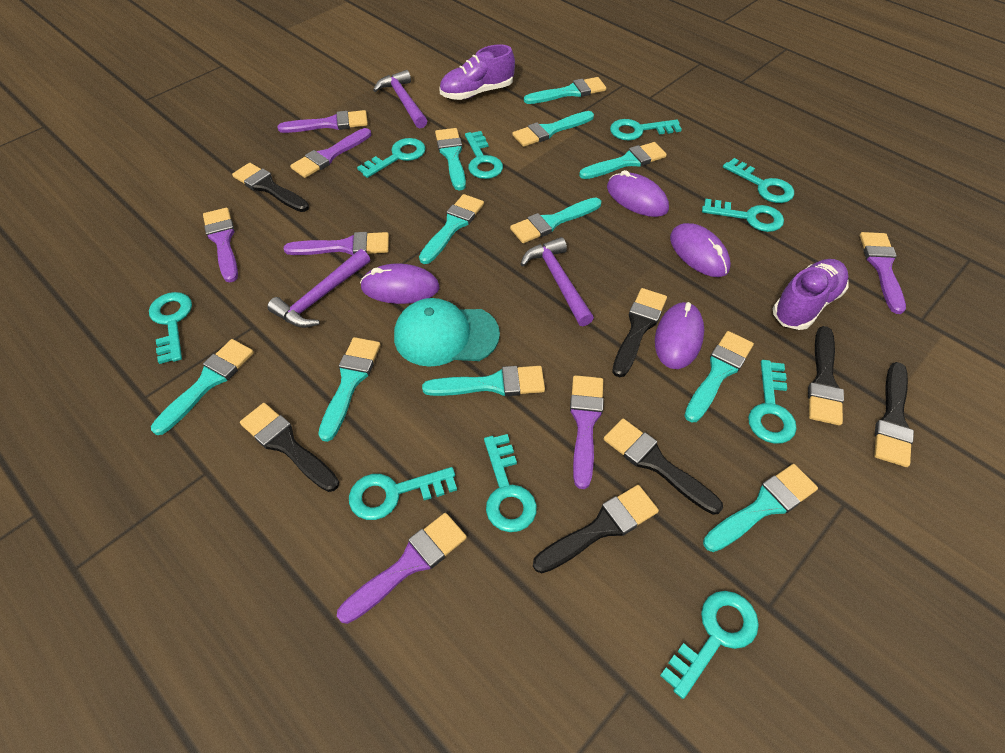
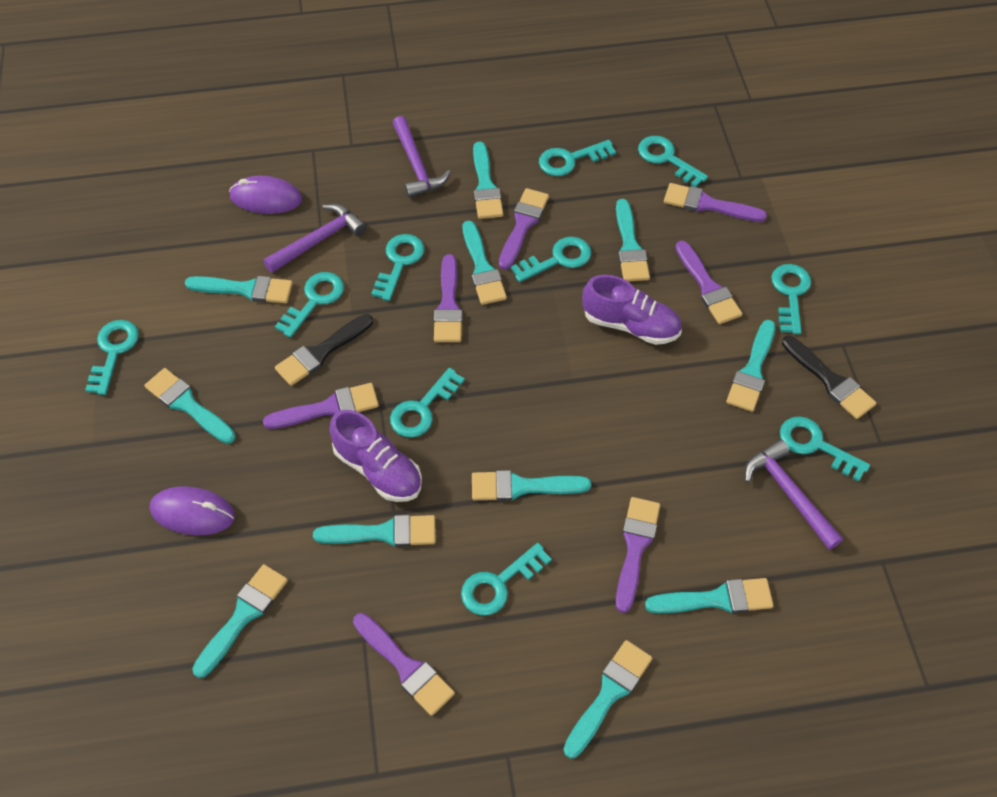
black brush: 7 -> 2
purple mouse: 4 -> 2
turquoise cap: 1 -> 0

